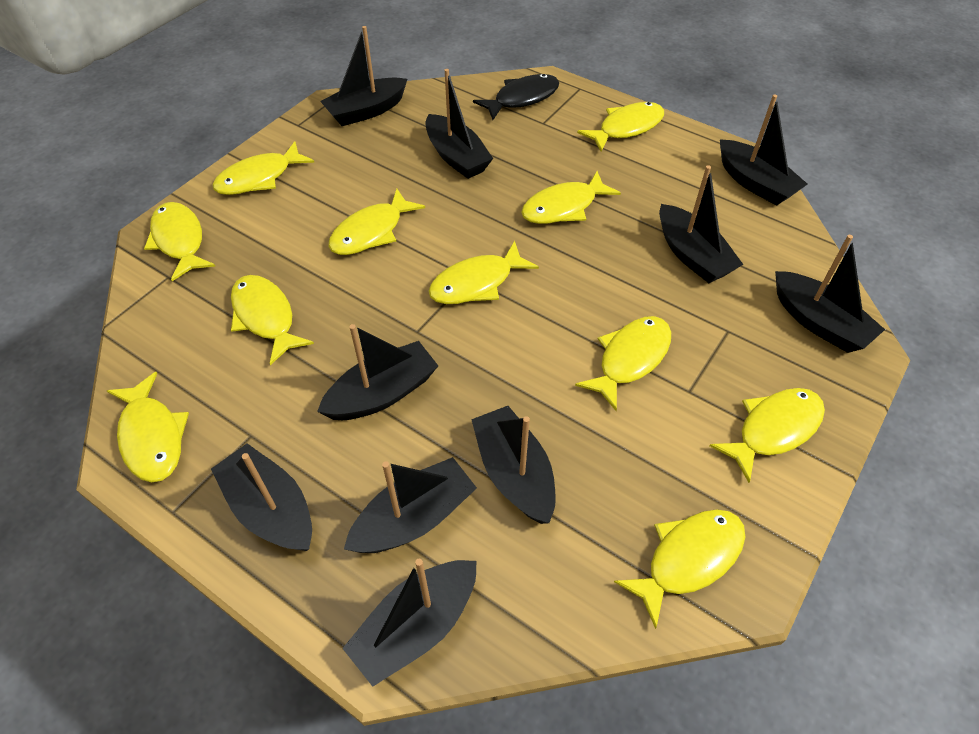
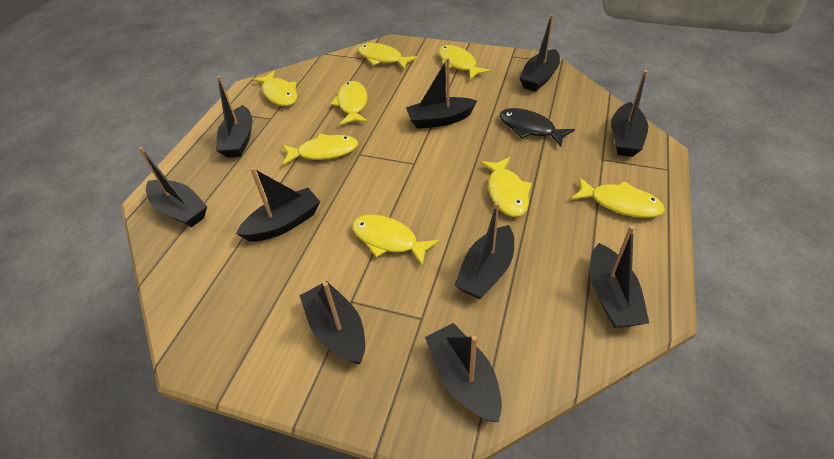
yellow fish: 11 -> 8

